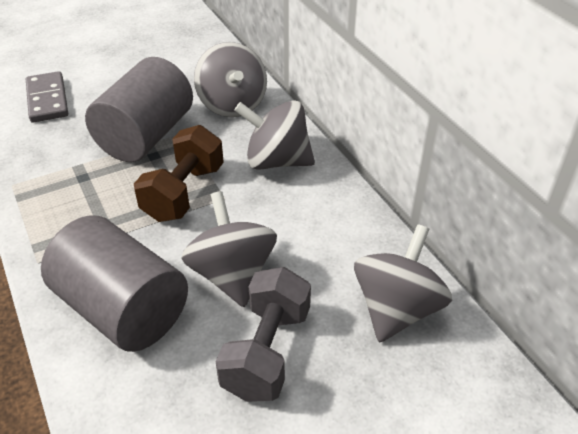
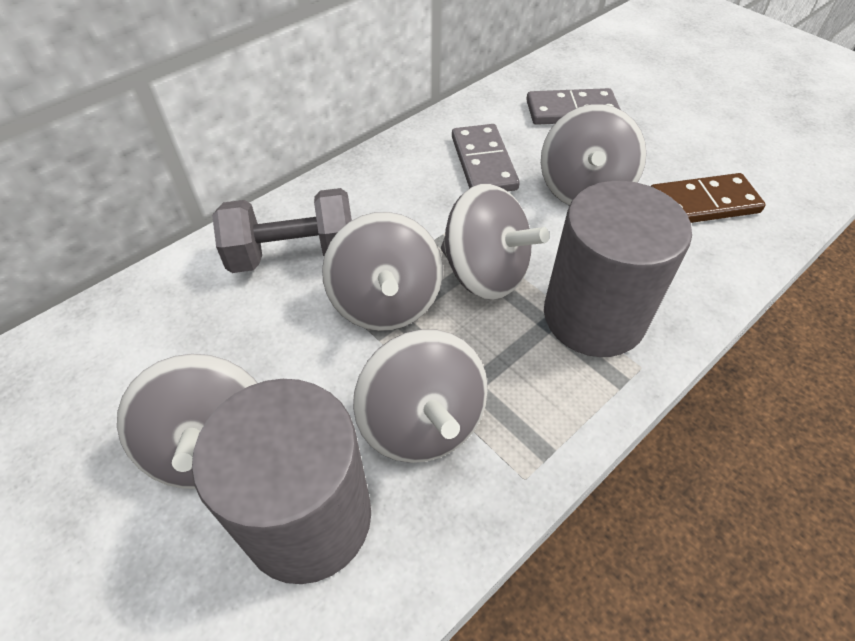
brown domino: 0 -> 1
brown dumbbell: 1 -> 0
grey domino: 1 -> 2
grey spinning top: 4 -> 5

